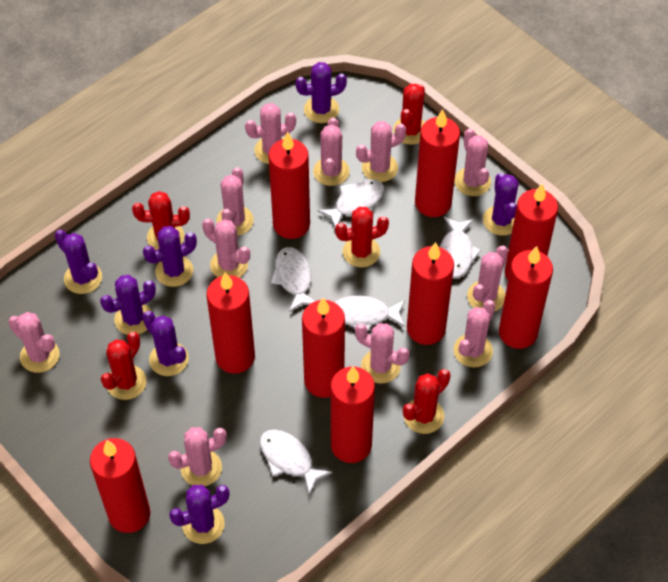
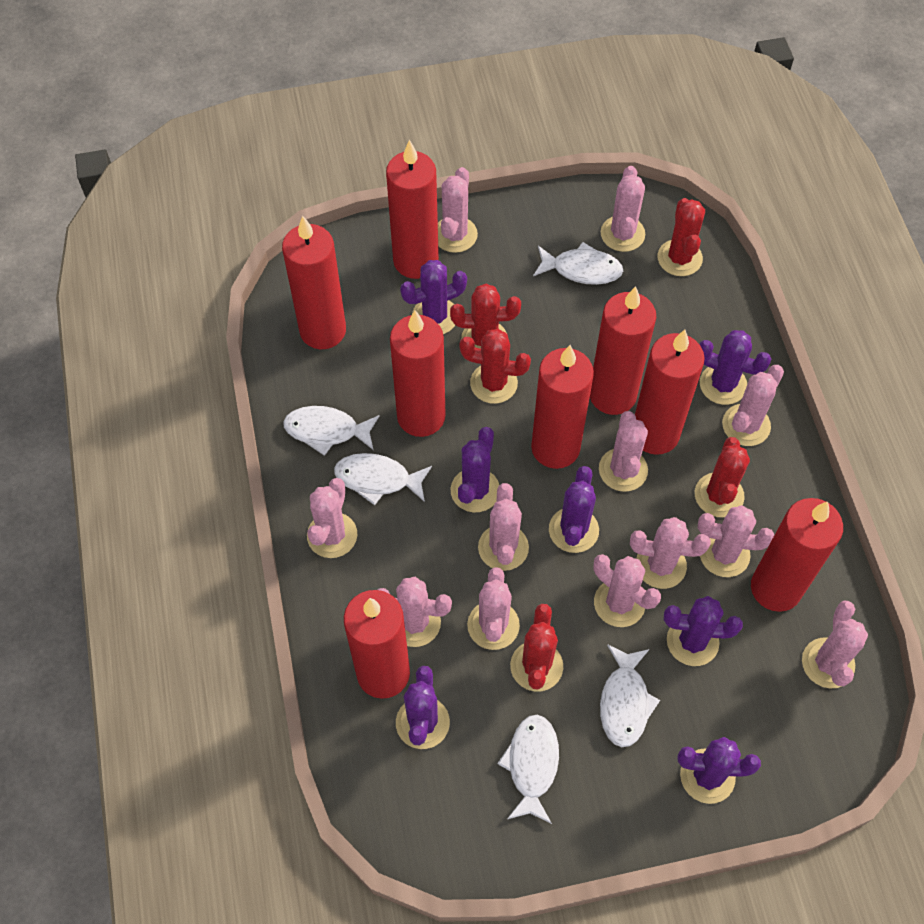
pink cactus: 11 -> 12
red candle: 9 -> 8

